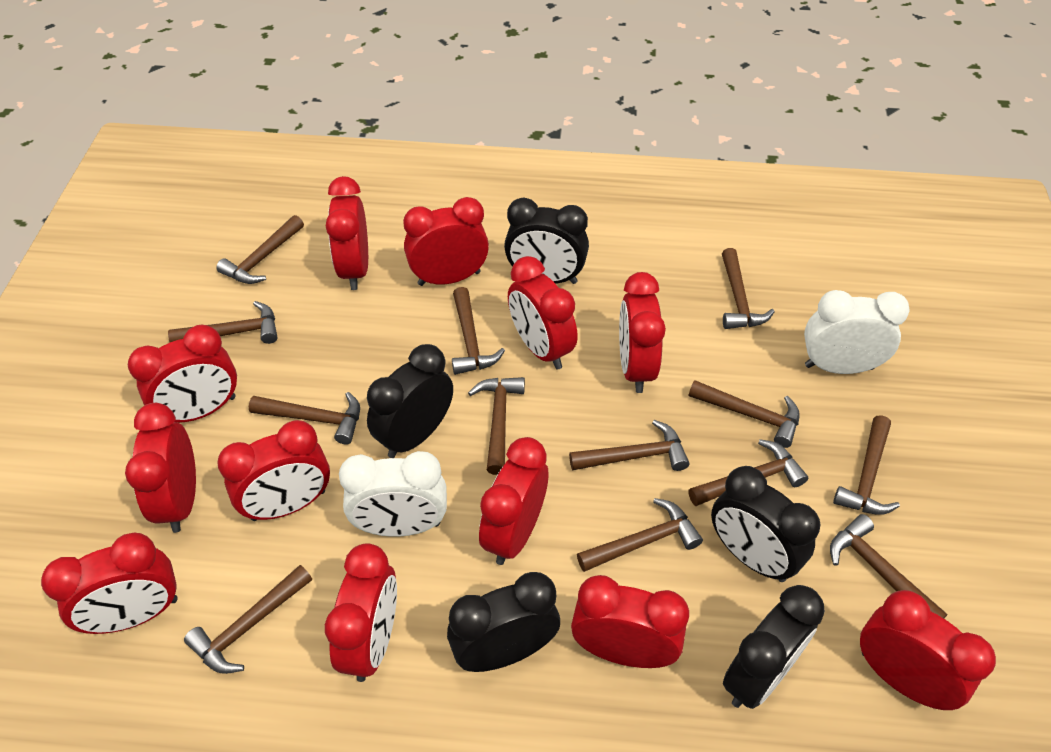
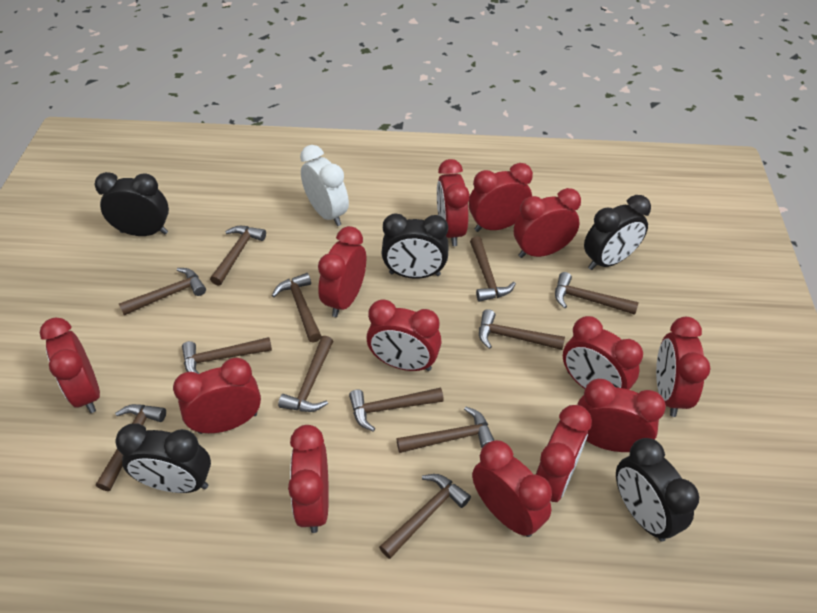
brown hammer: 13 -> 12
red clock: 12 -> 13
white clock: 2 -> 1

